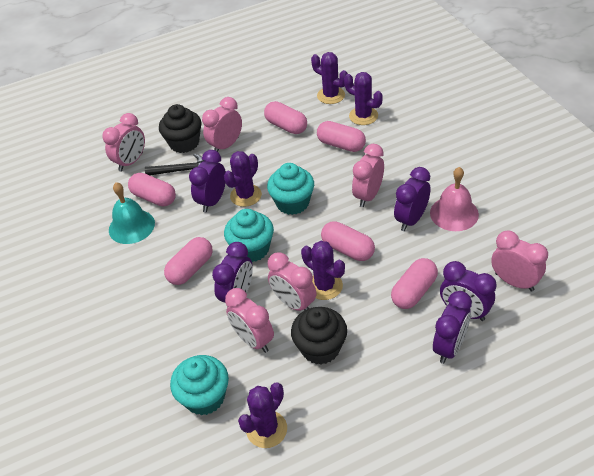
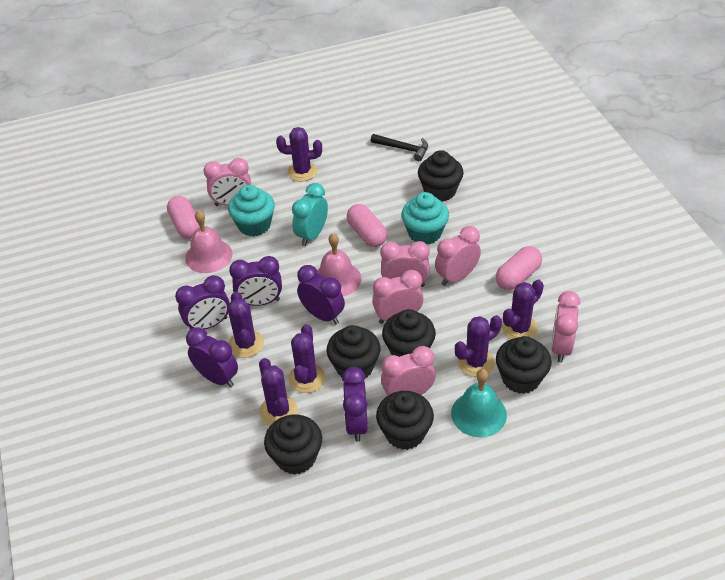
black cupcake: 2 -> 6
pink bell: 1 -> 2
pink capsule: 6 -> 3
purple cactus: 5 -> 6
turquoise clock: 0 -> 1
turquoise cupcake: 3 -> 2

